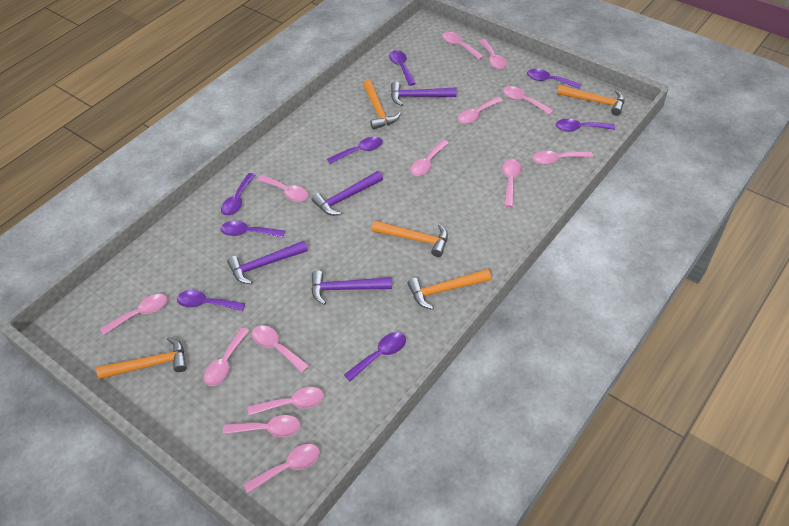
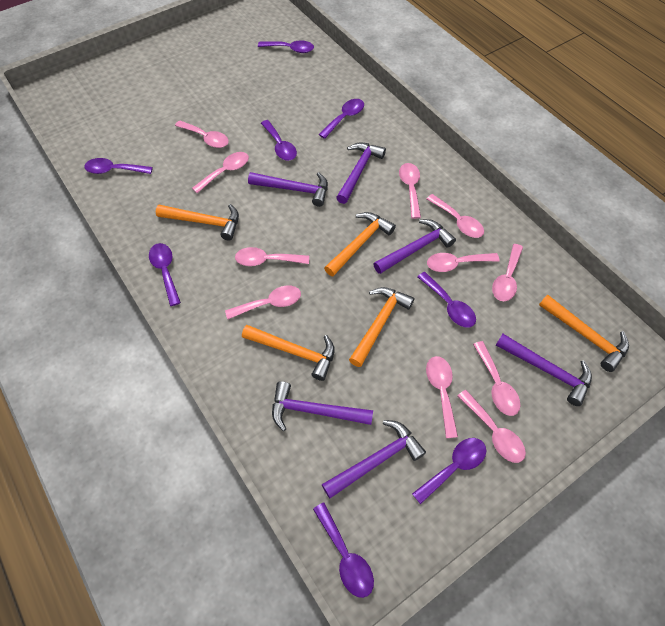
pink spoon: 14 -> 11
purple hammer: 4 -> 6

